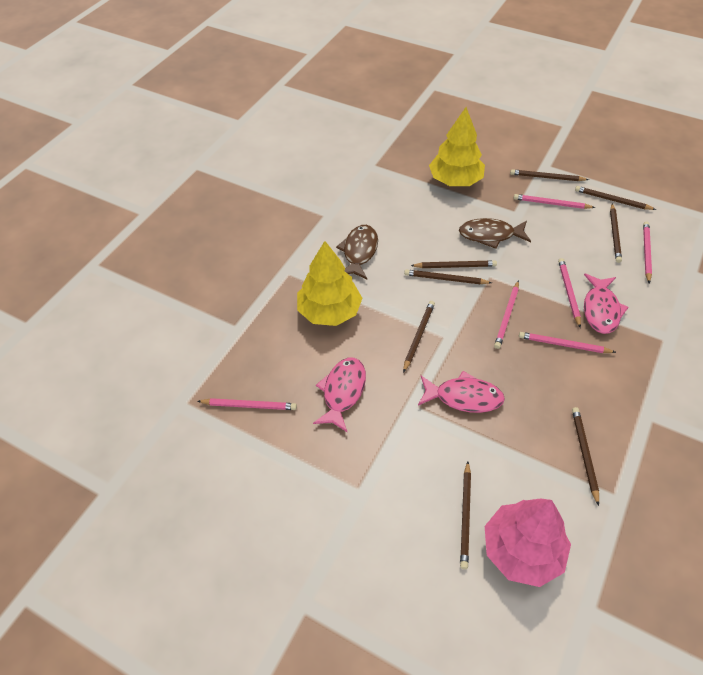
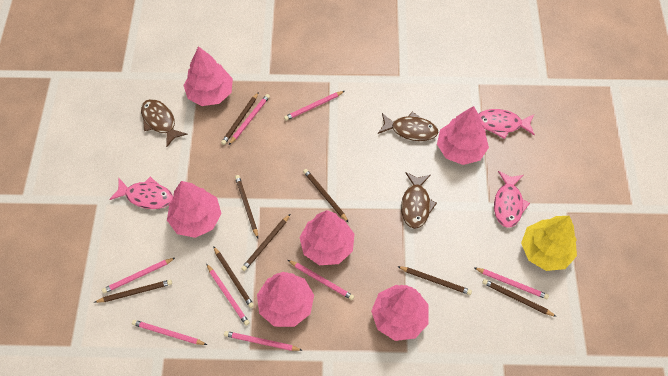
brown fish: 2 -> 3
pink pencil: 6 -> 8
pink tree: 1 -> 6
yellow tree: 2 -> 1

